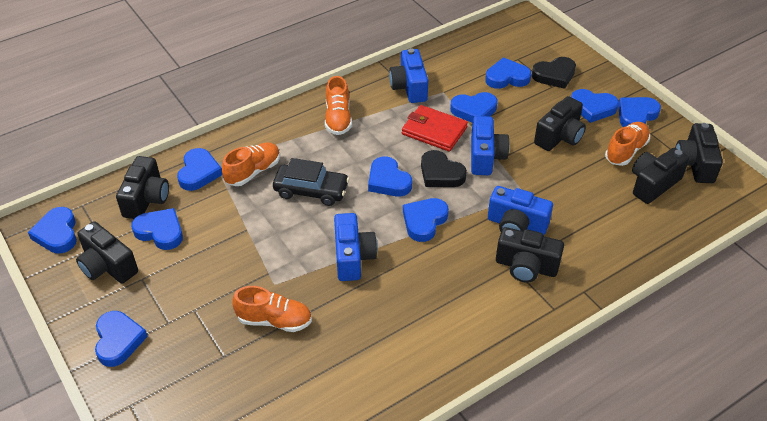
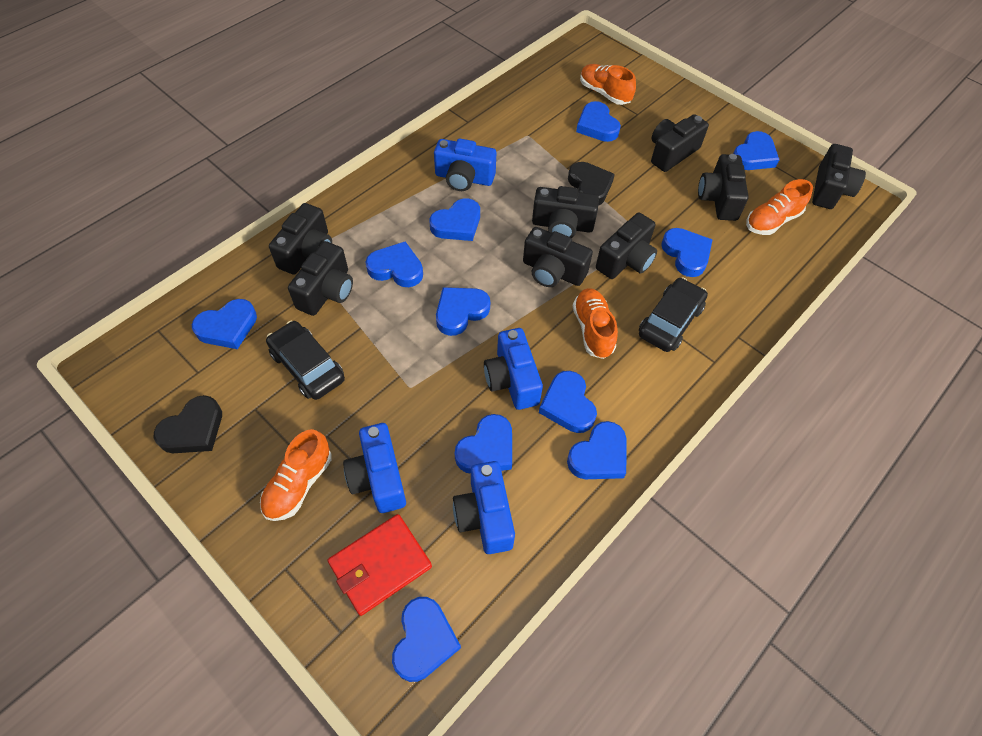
black camera: 6 -> 8
black car: 1 -> 2
blue heart: 10 -> 11

